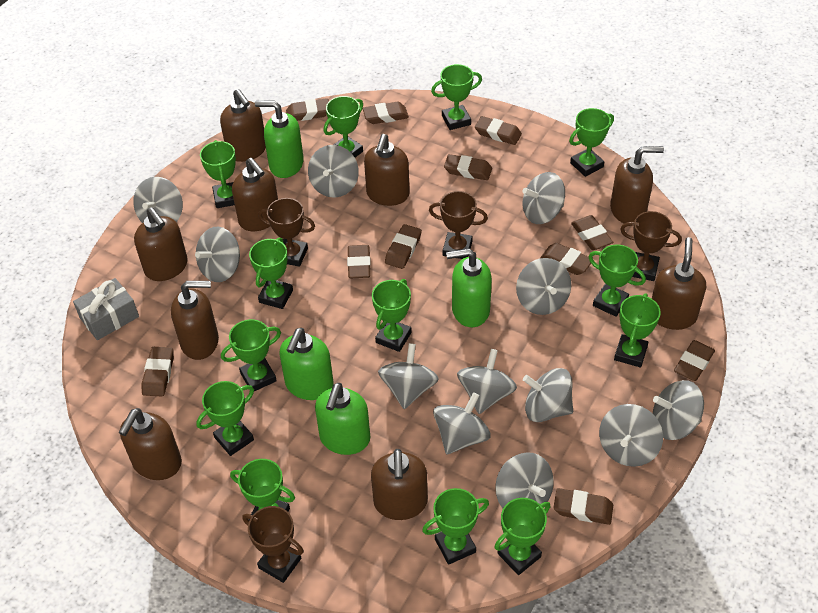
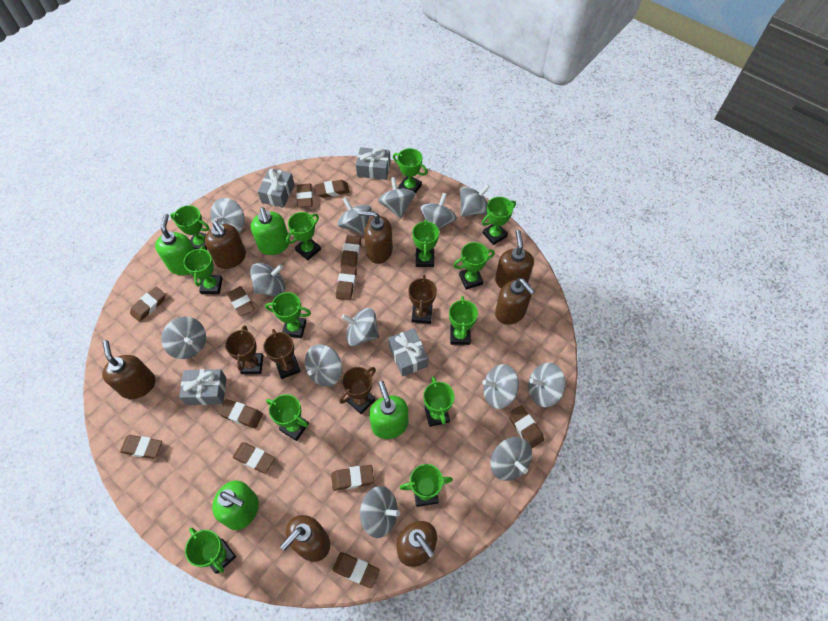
brown eraser: 11 -> 12
brown soap dispenser: 9 -> 7
grey gift: 1 -> 4
grey spinning top: 12 -> 13

